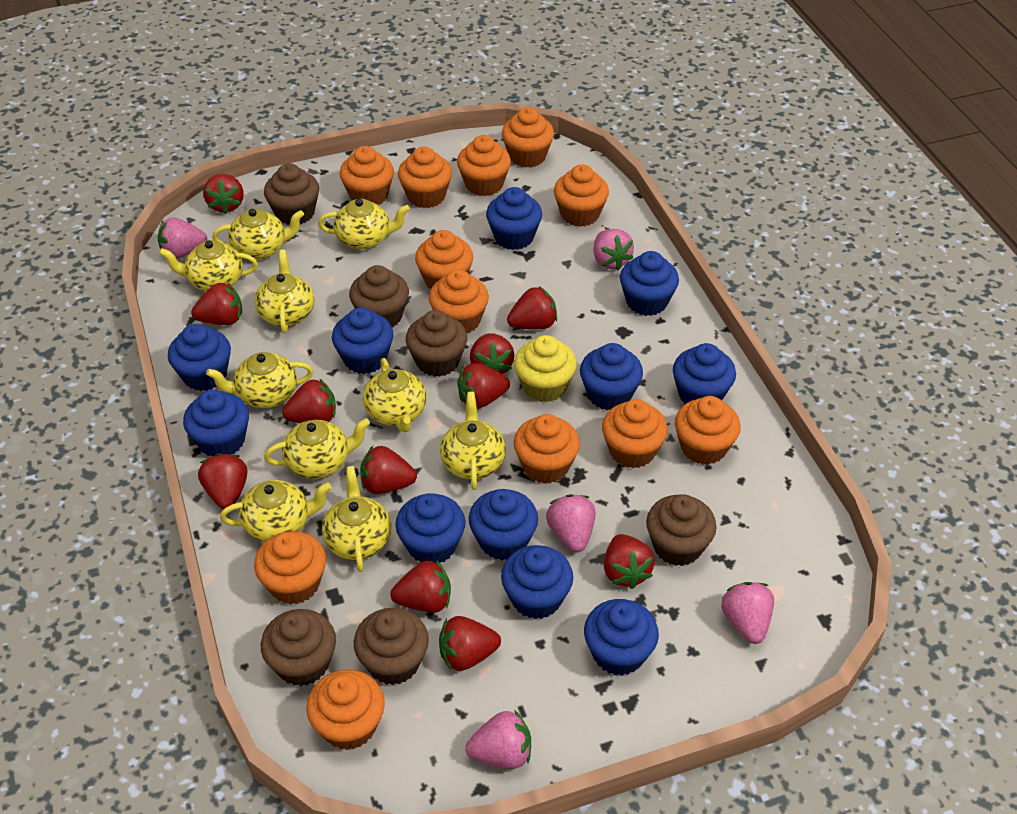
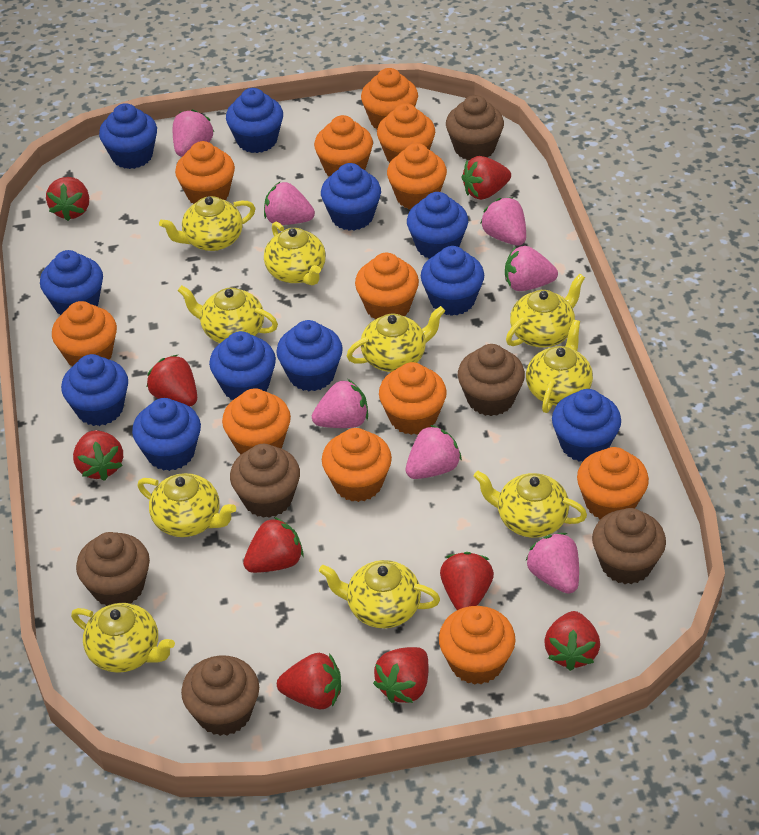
pink strawberry: 5 -> 7
red strawberry: 11 -> 9
yellow cupcake: 1 -> 0

